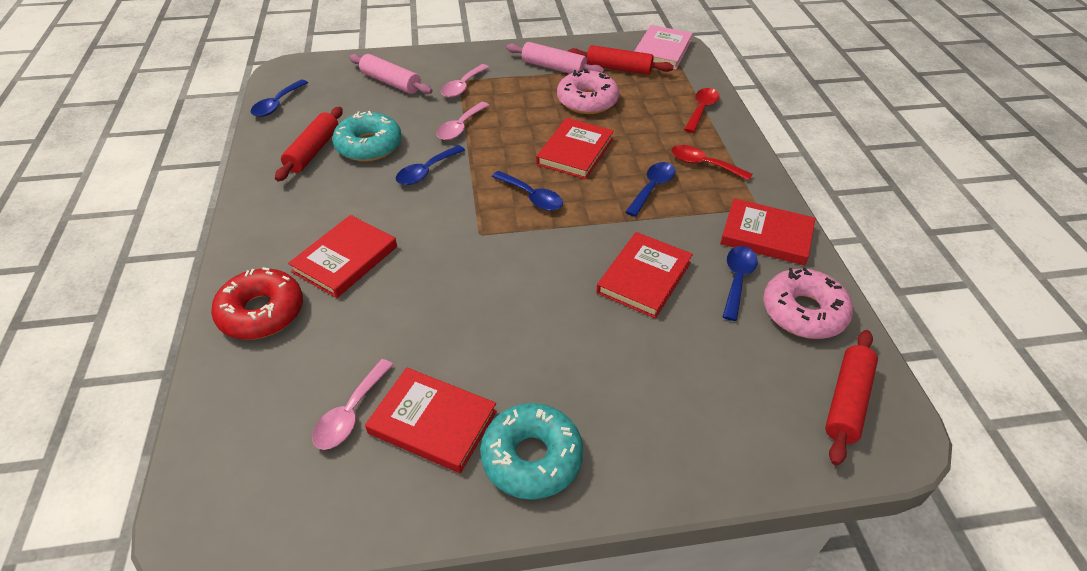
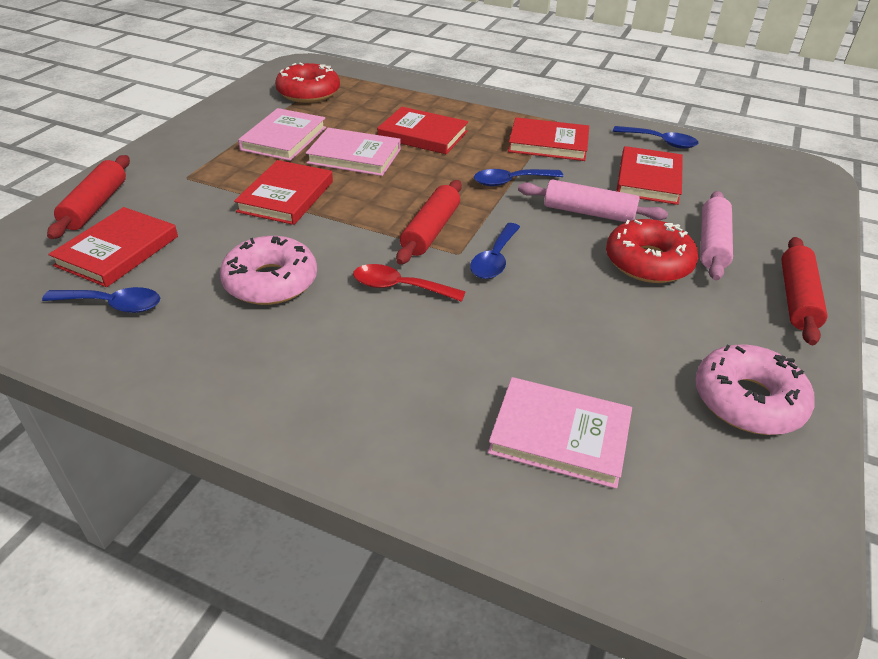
blue spoon: 5 -> 4
pink book: 1 -> 3
pink spoon: 3 -> 0
red donut: 1 -> 2
red spoon: 2 -> 1
turquoise donut: 2 -> 0

